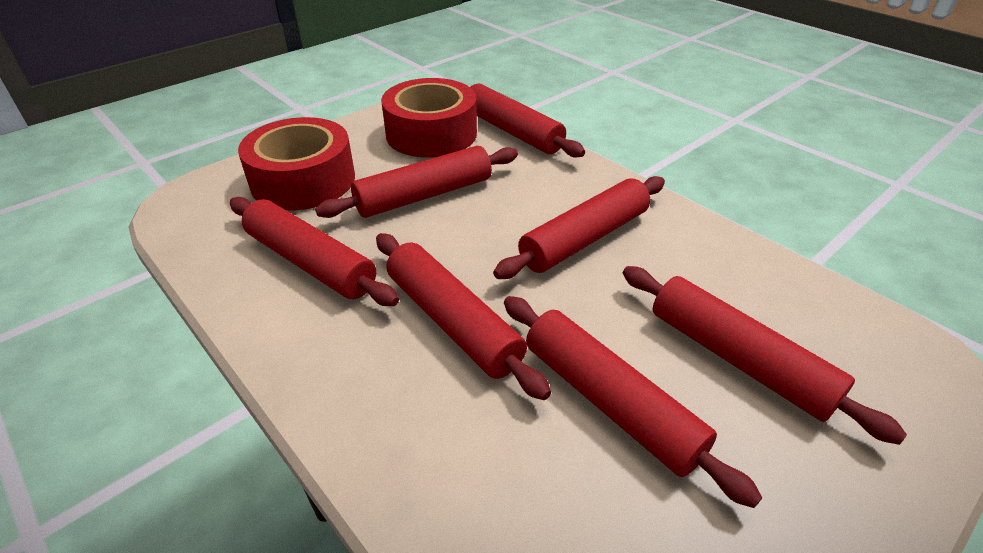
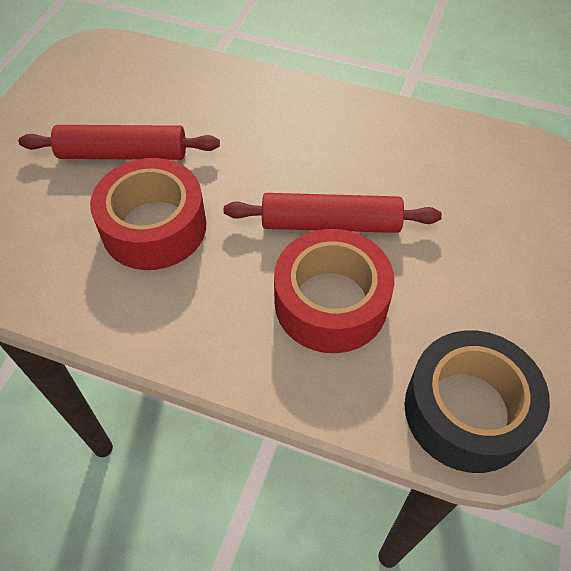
black tape: 0 -> 1
red rolling pin: 7 -> 2

